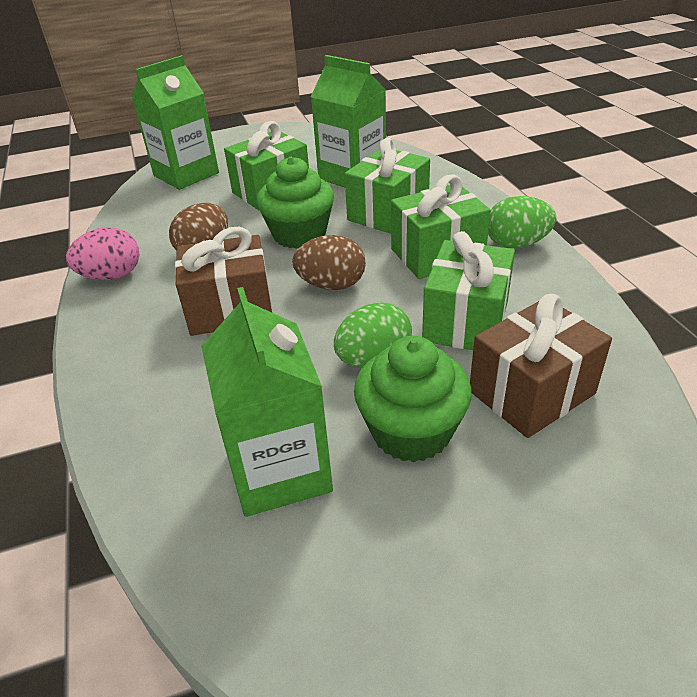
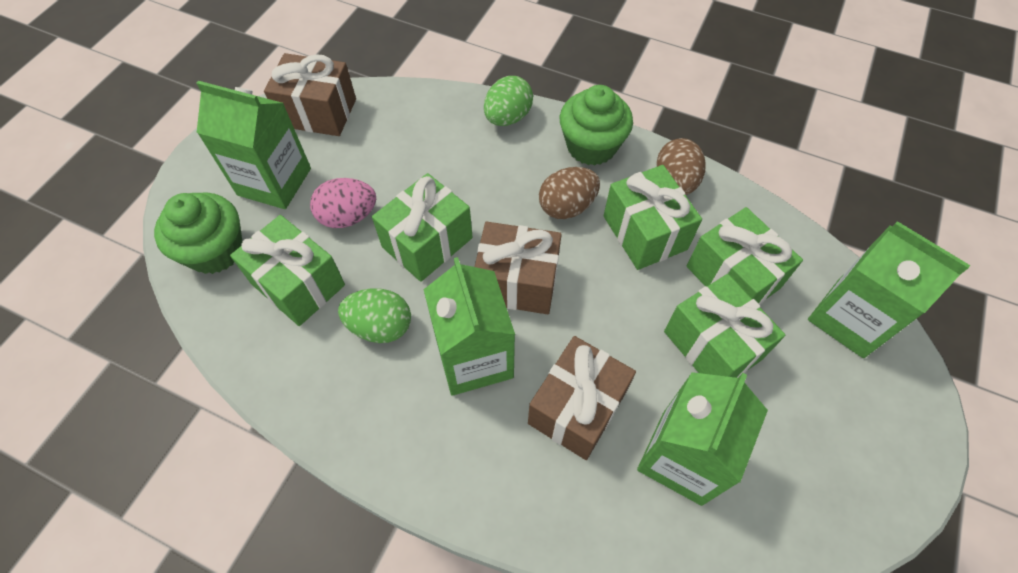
brown gift: 2 -> 3
green carton: 3 -> 4
green gift: 4 -> 5

